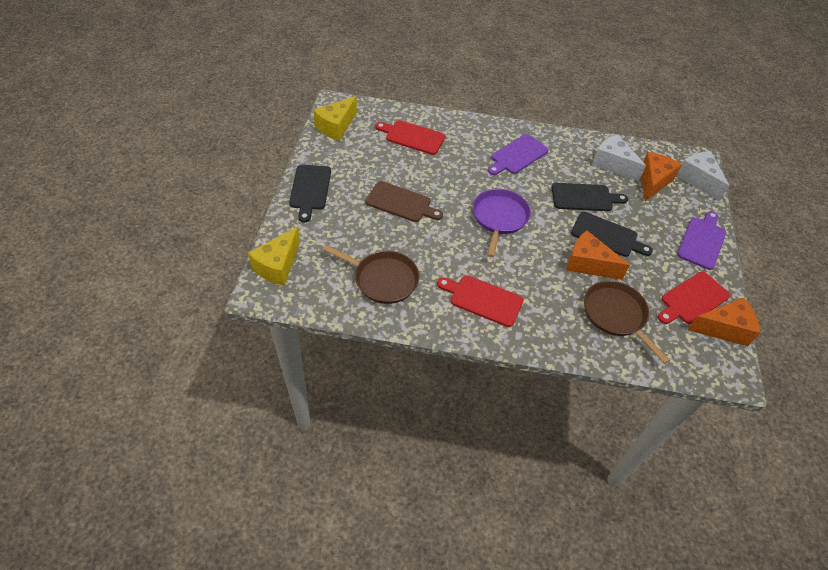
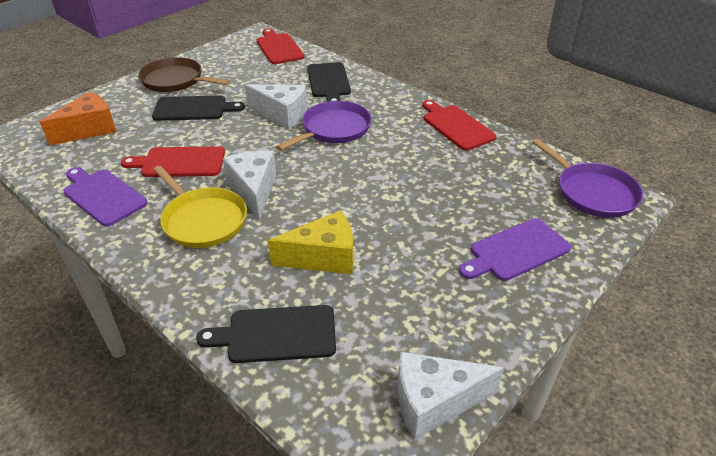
brown cutting board: 1 -> 0
brown pan: 2 -> 1
orange cheese: 3 -> 1
purple pan: 1 -> 2
white cheese: 2 -> 3
yellow cheese: 2 -> 1
yellow pan: 0 -> 1

